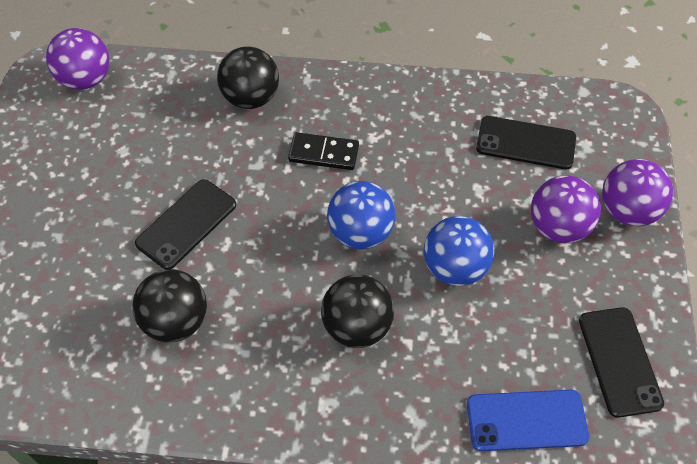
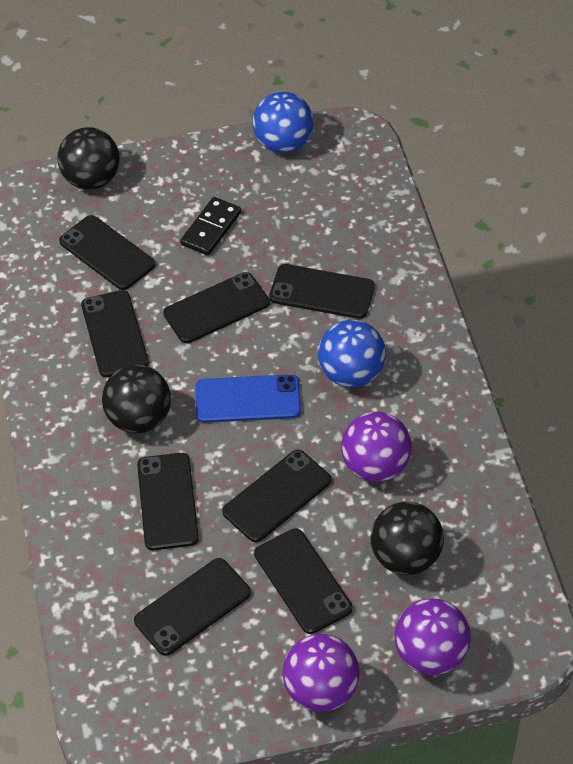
black phone: 3 -> 8

